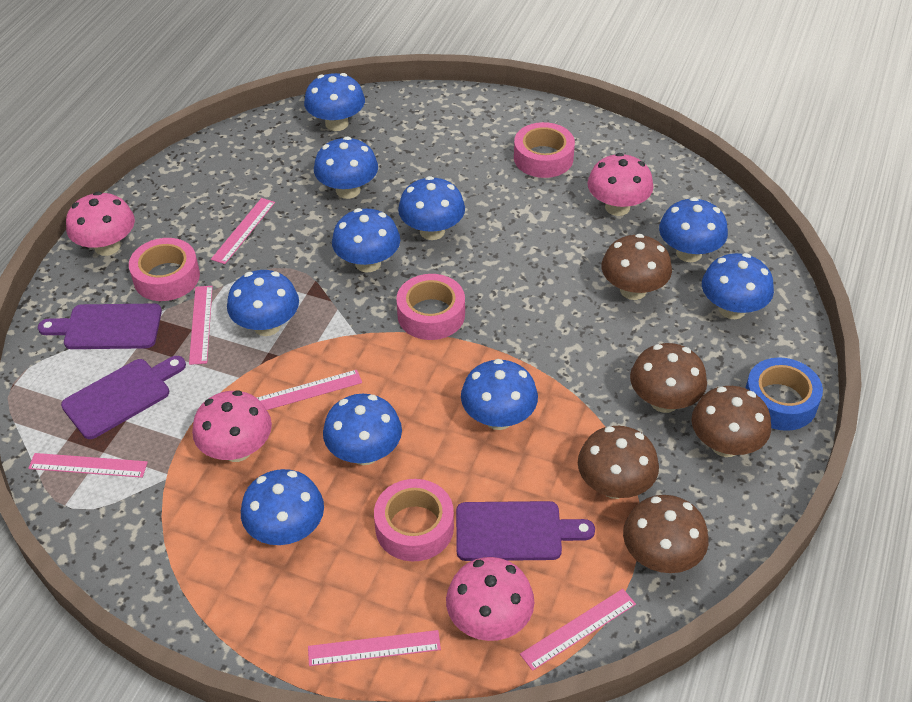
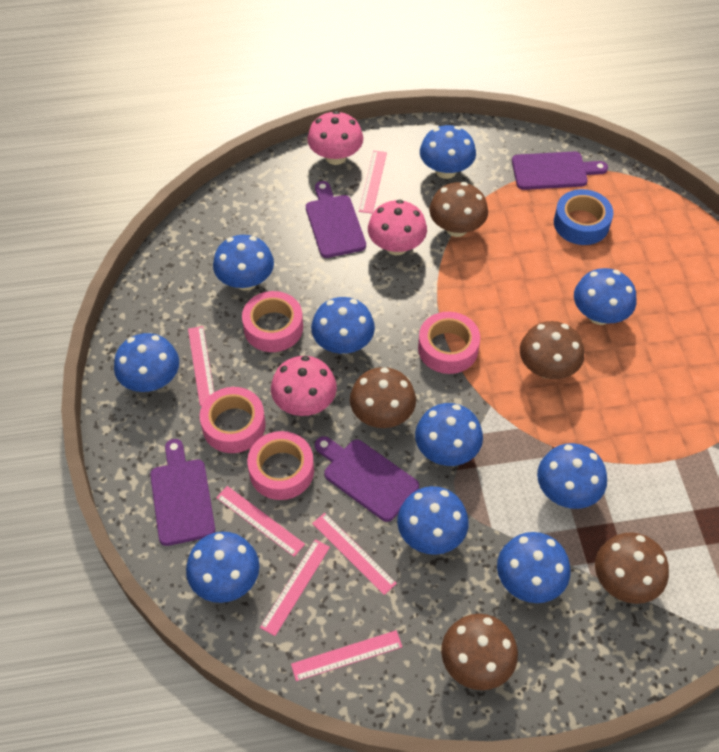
pink mushroom: 4 -> 3
purple cutting board: 3 -> 4

